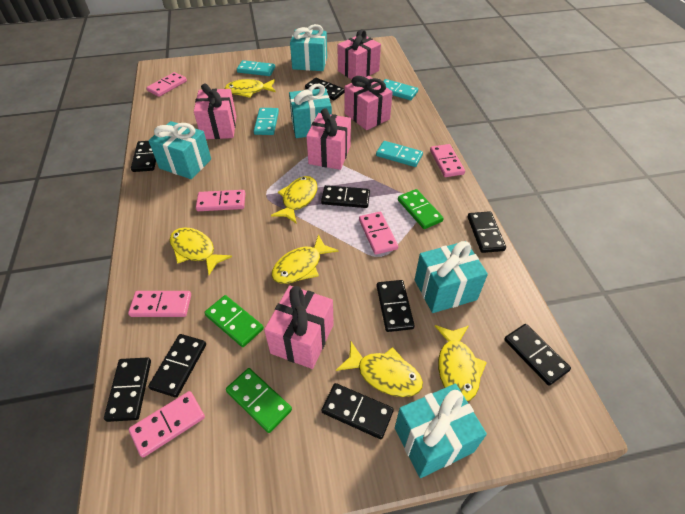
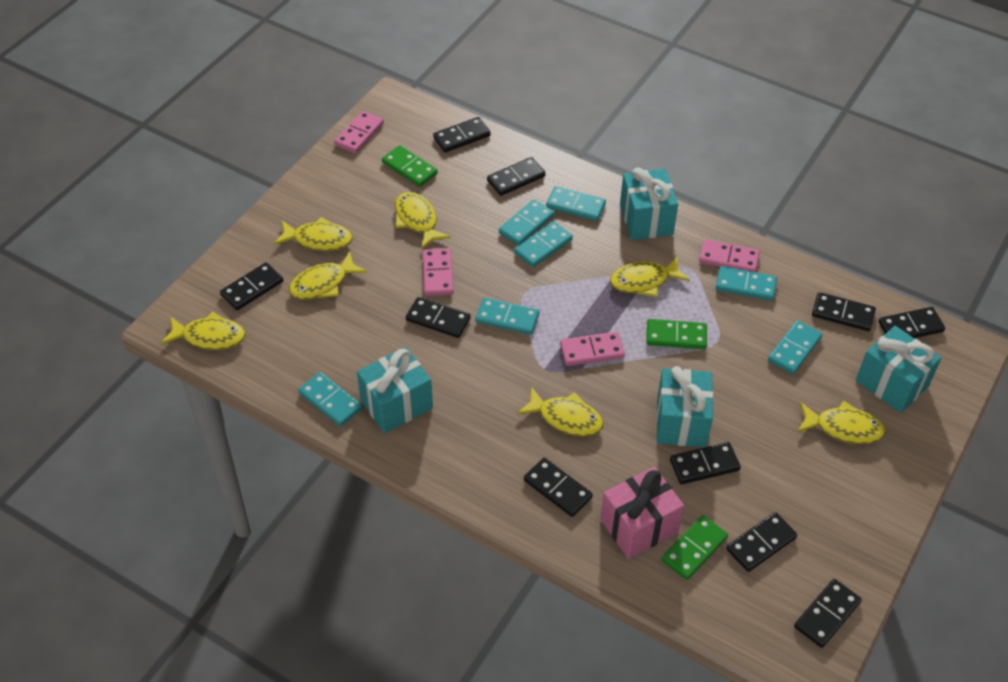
black domino: 9 -> 10
pink domino: 6 -> 4
pink gift: 5 -> 1
turquoise domino: 4 -> 7
turquoise gift: 5 -> 4
yellow fish: 6 -> 7

